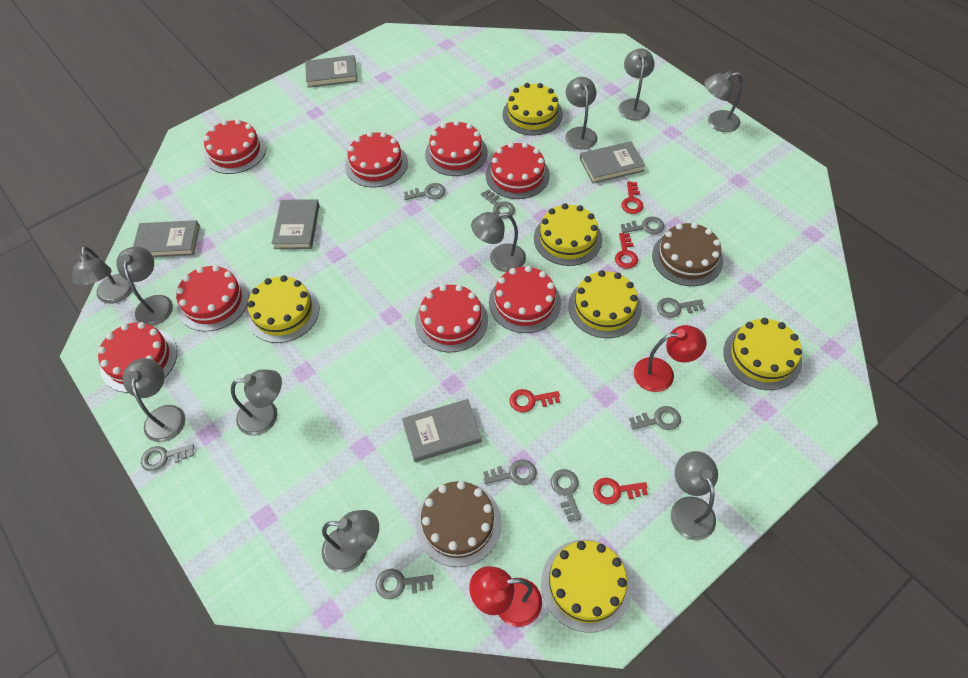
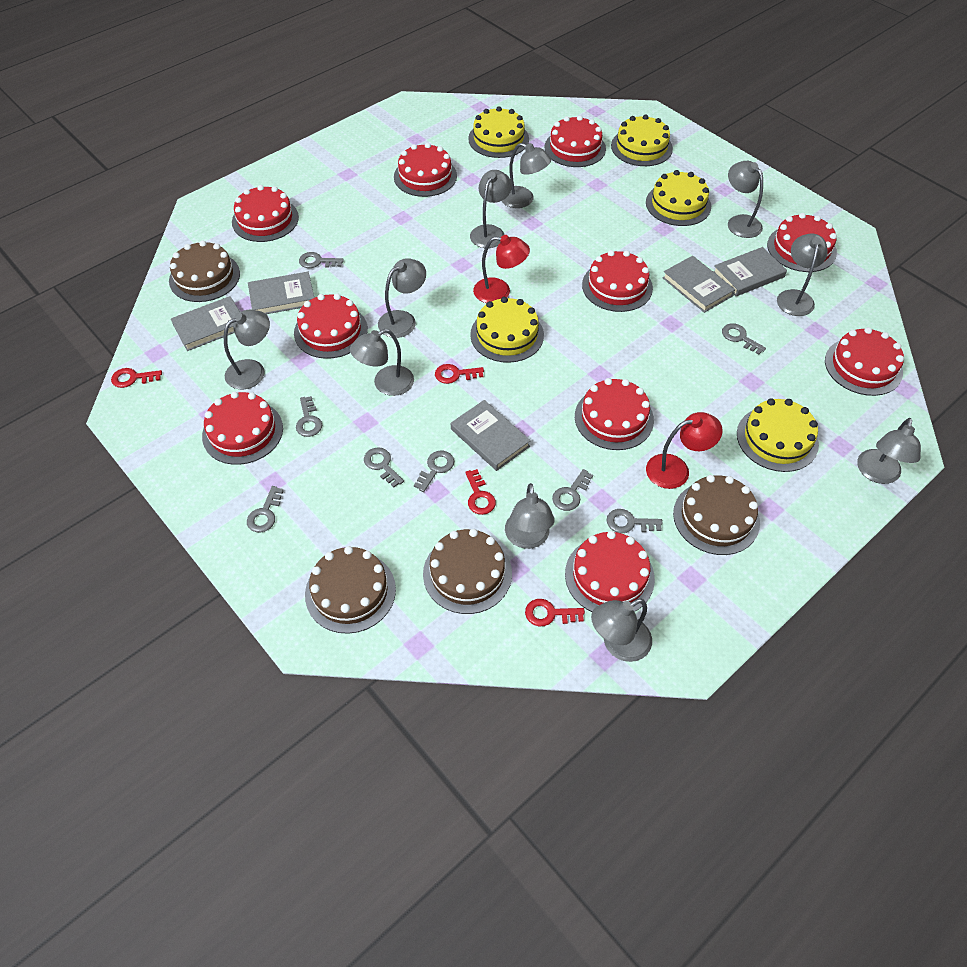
brown cake: 2 -> 4
grey key: 9 -> 8
red cake: 8 -> 10
yellow cake: 6 -> 5

